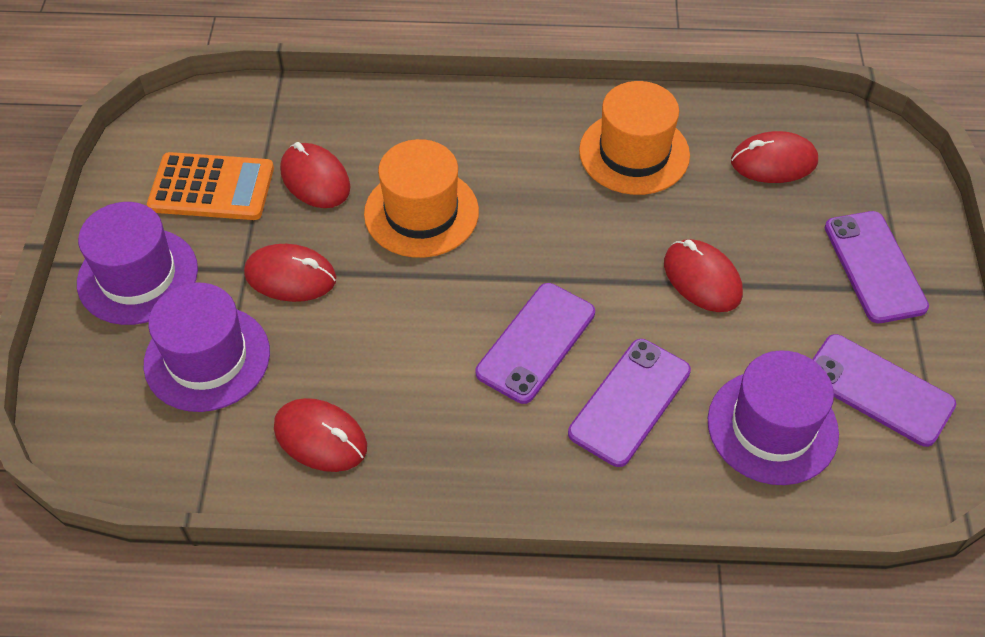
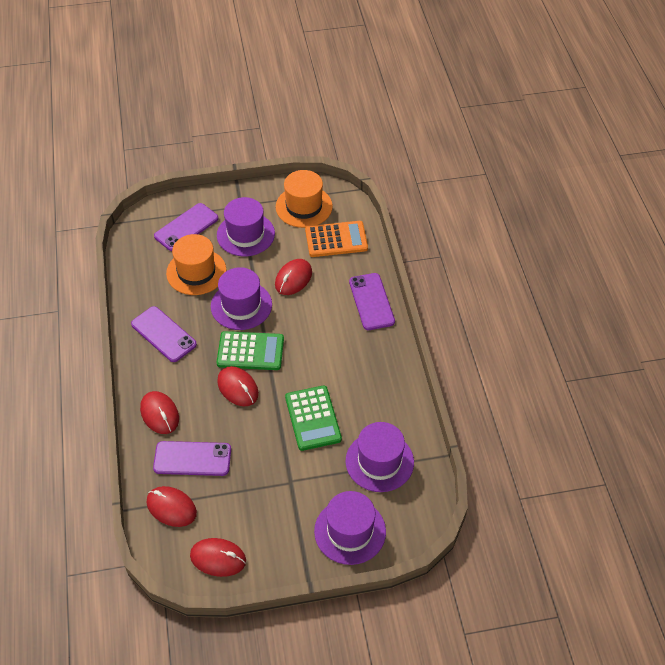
green calculator: 0 -> 2
purple hat: 3 -> 4

